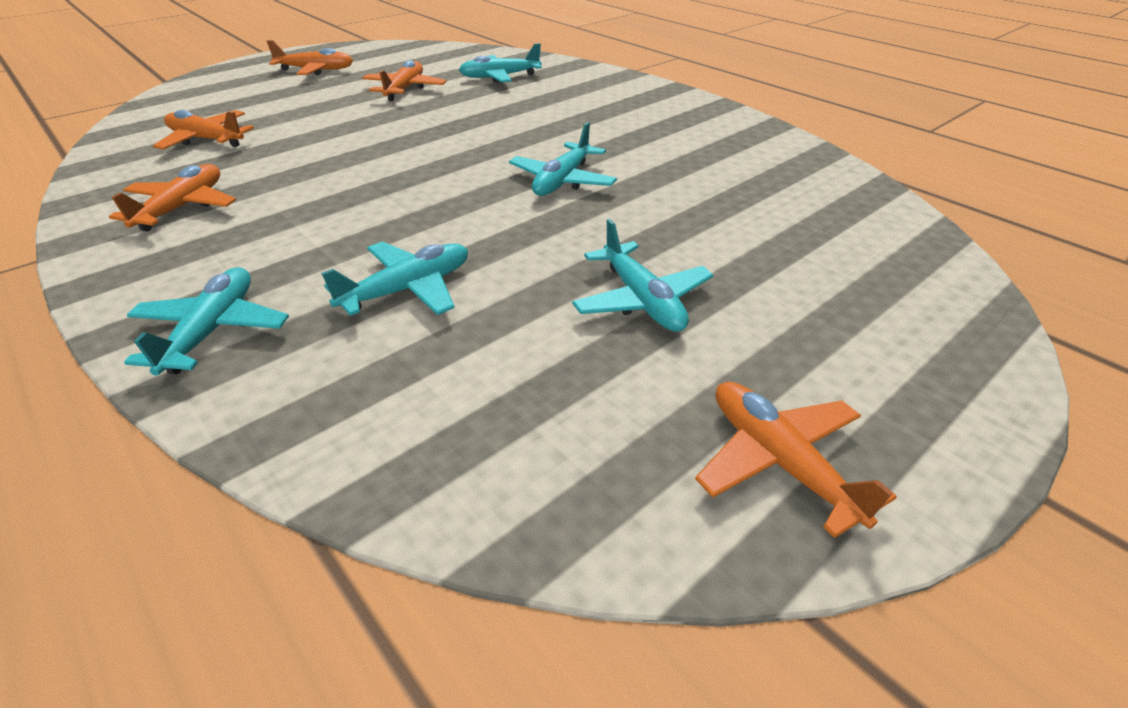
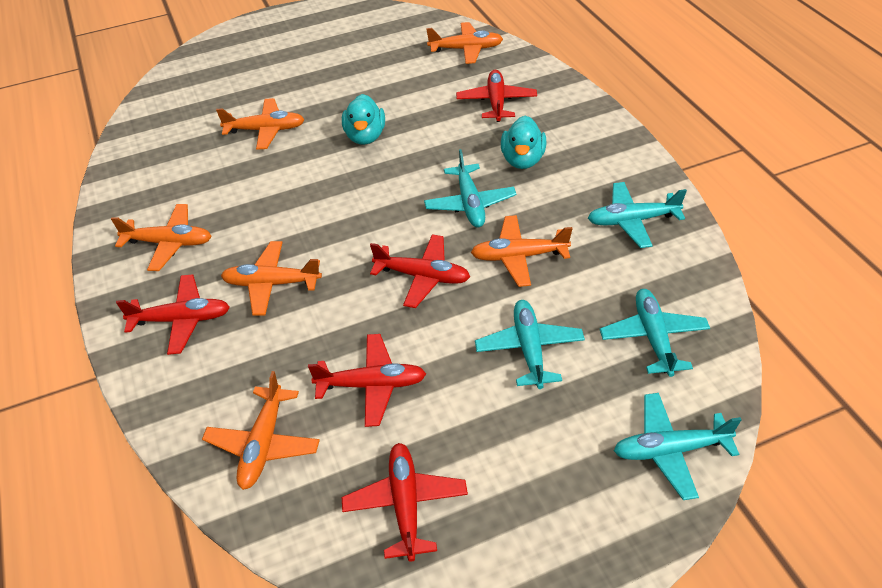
orange plane: 5 -> 6
red plane: 0 -> 5
turquoise duck: 0 -> 2

